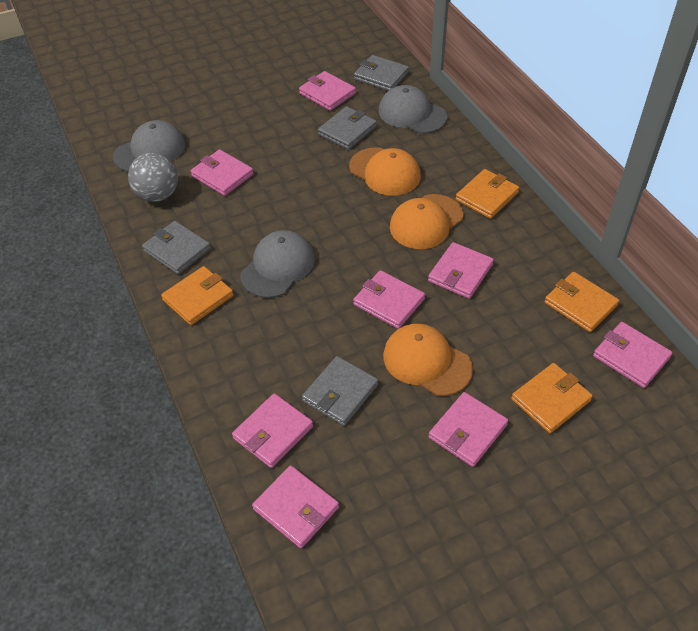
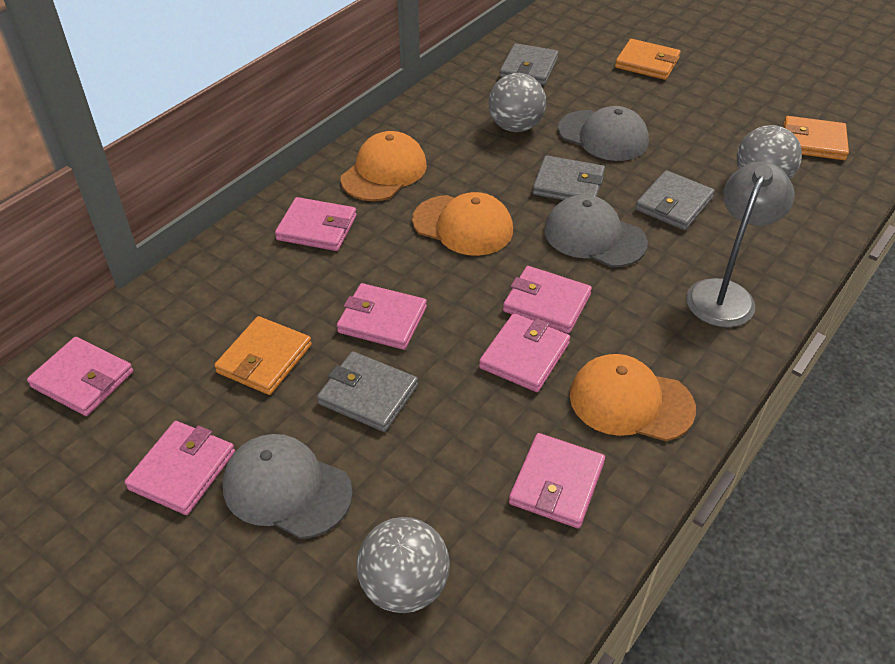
grey ball: 1 -> 3
grey lamp: 0 -> 1
orange wallet: 4 -> 3
pink wallet: 8 -> 7

